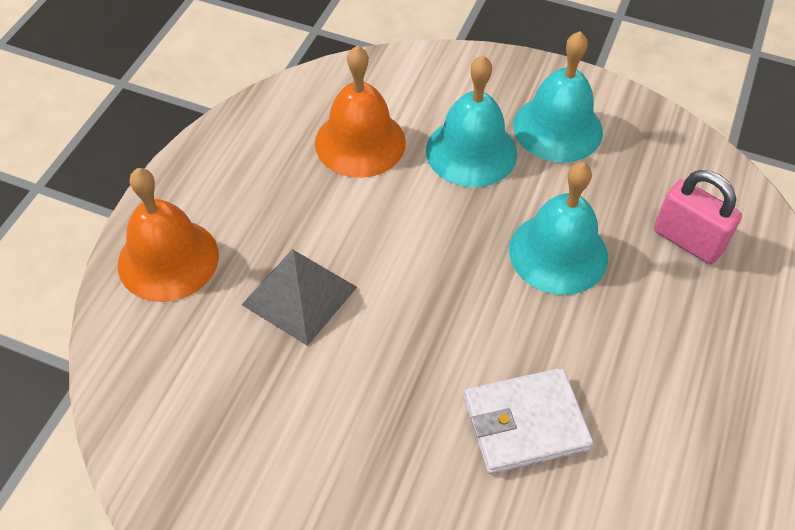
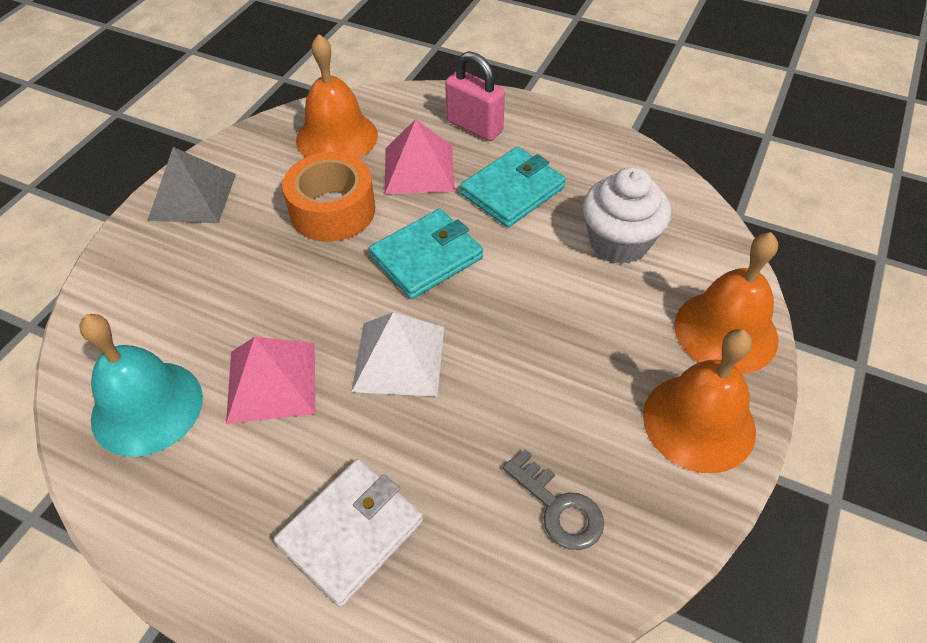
grey key: 0 -> 1
orange bell: 2 -> 3
orange tape: 0 -> 1
pink pyramid: 0 -> 2
turquoise bell: 3 -> 1
turquoise wallet: 0 -> 2
white cupcake: 0 -> 1
white pyramid: 0 -> 1

